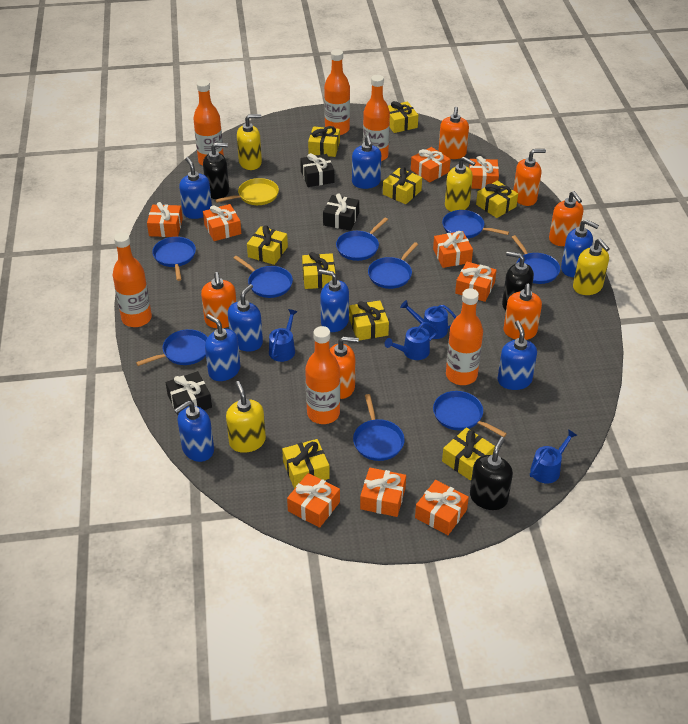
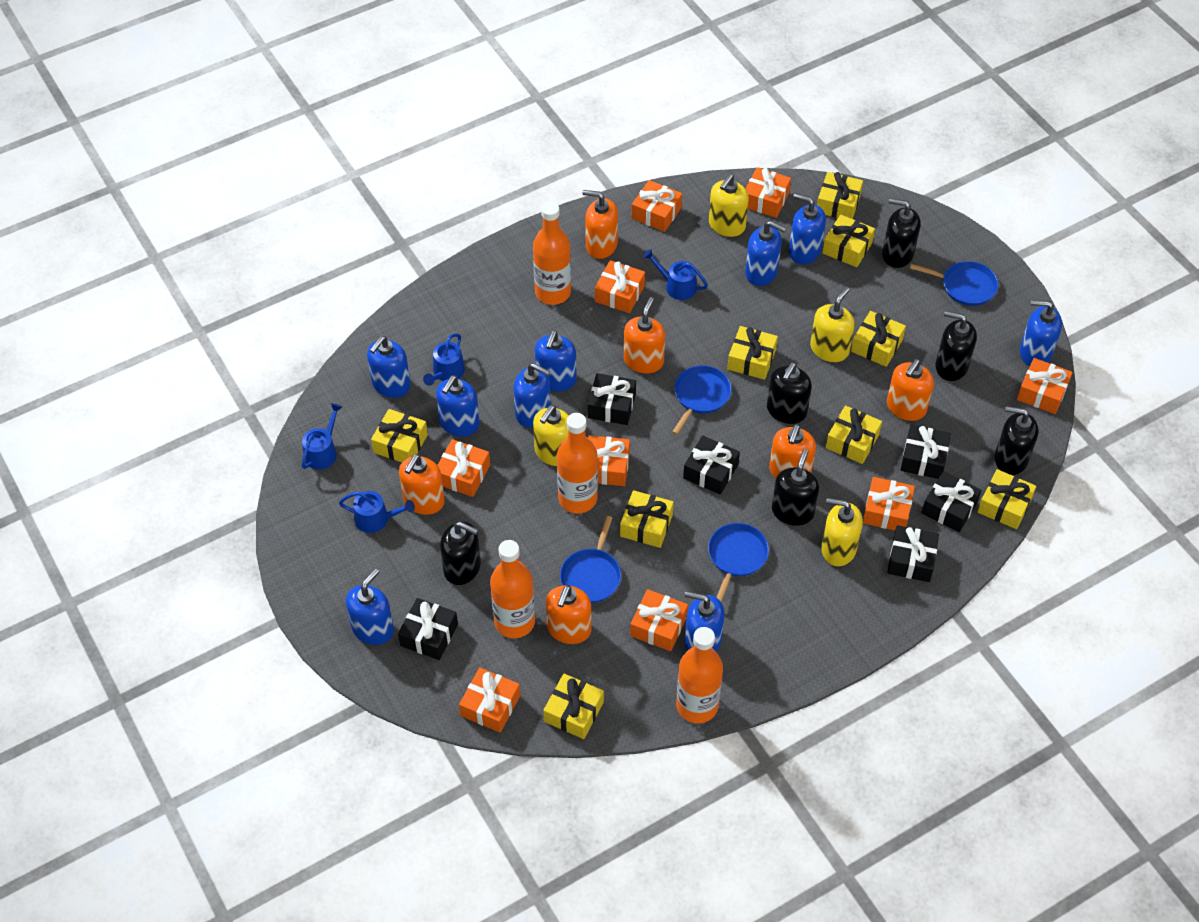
black gift: 3 -> 6
black soap dispenser: 3 -> 6
blue pan: 9 -> 4
blue soap dispenser: 8 -> 9
orange bottle: 6 -> 4
yellow pan: 1 -> 0

